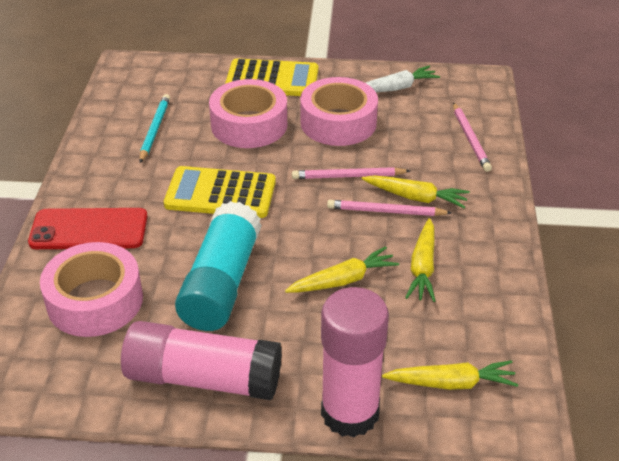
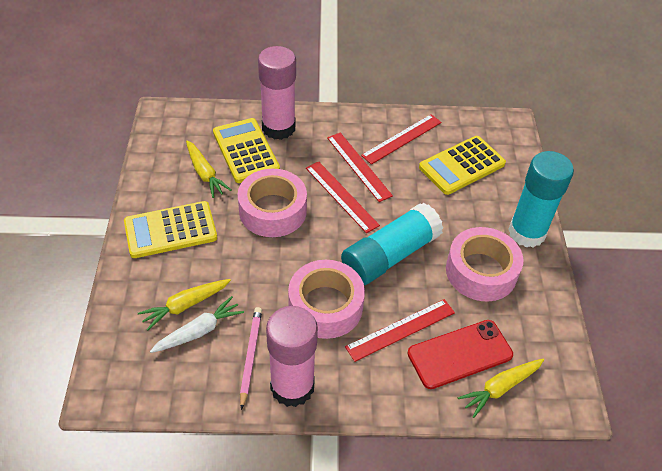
pink pencil: 3 -> 1
red ruler: 0 -> 4
turquoise glue stick: 1 -> 2
turquoise pencil: 1 -> 0
yellow calculator: 2 -> 3
yellow carrot: 4 -> 3

